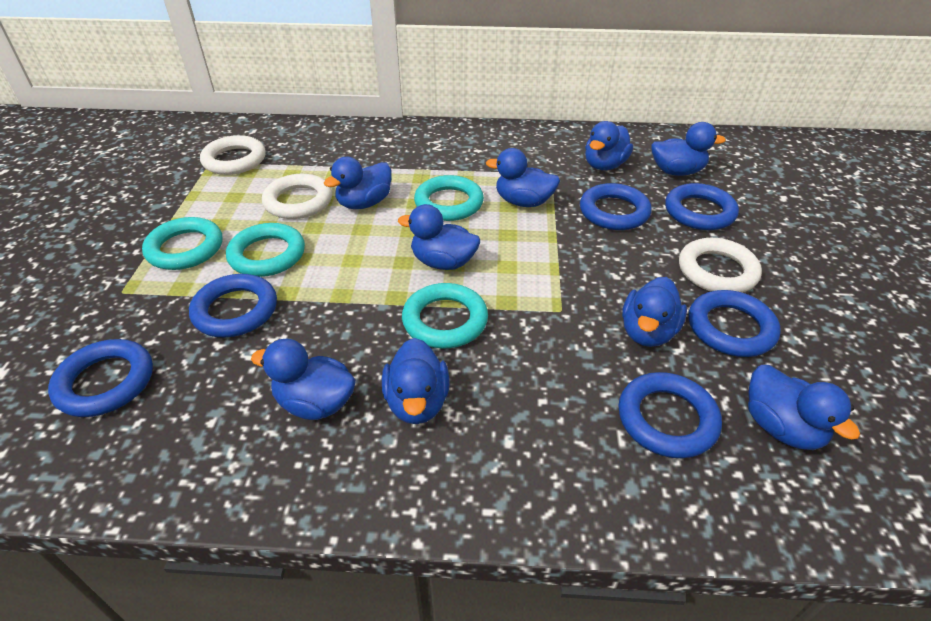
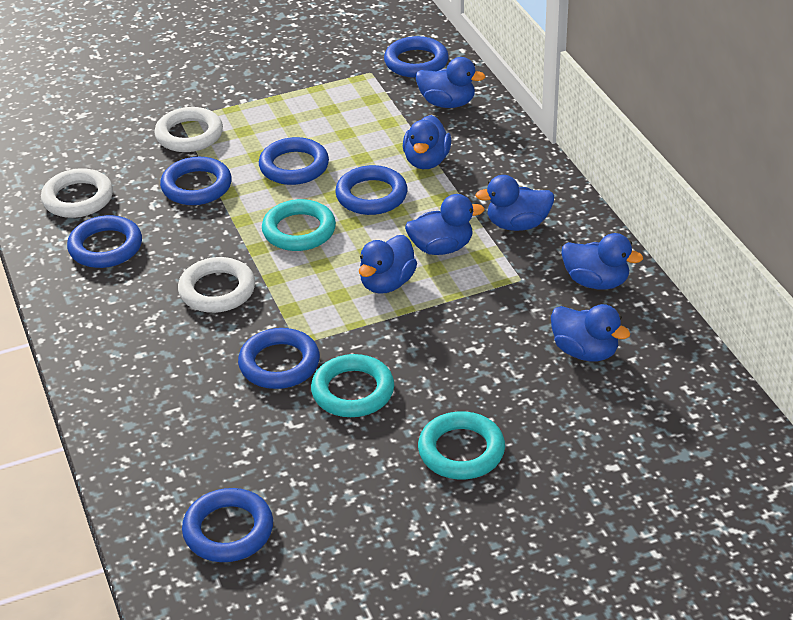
blue duck: 9 -> 7
blue ring: 6 -> 7
turquoise ring: 4 -> 3

